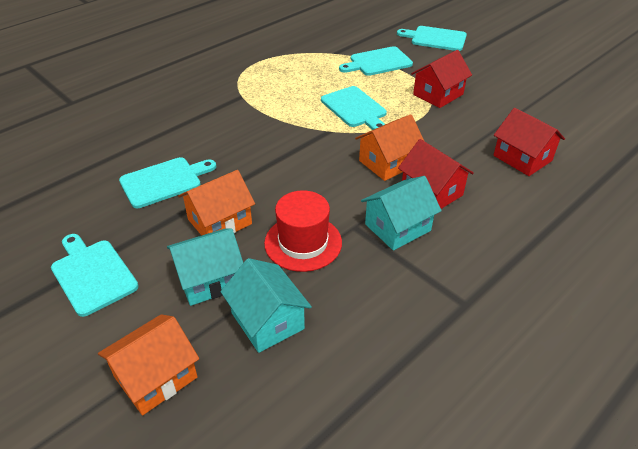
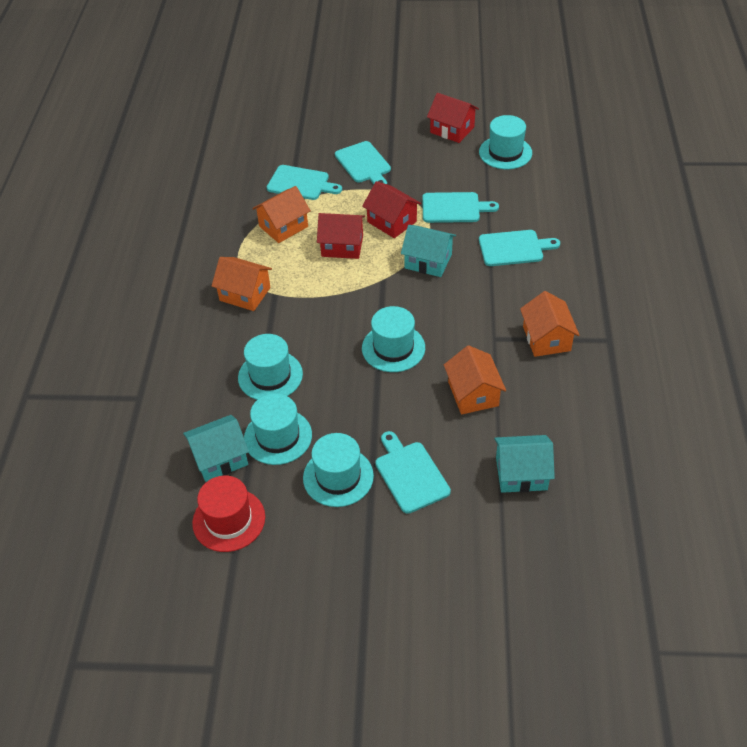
orange house: 3 -> 4
turquoise hat: 0 -> 5

